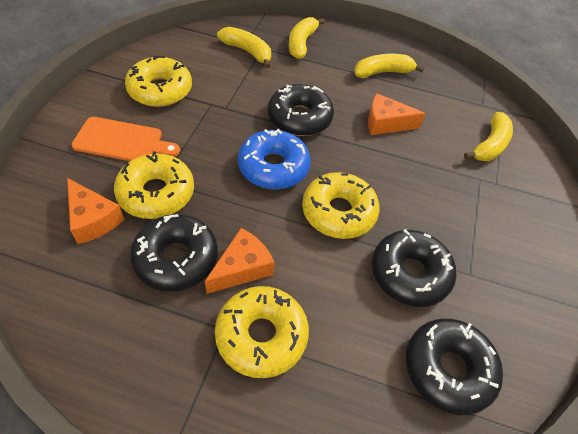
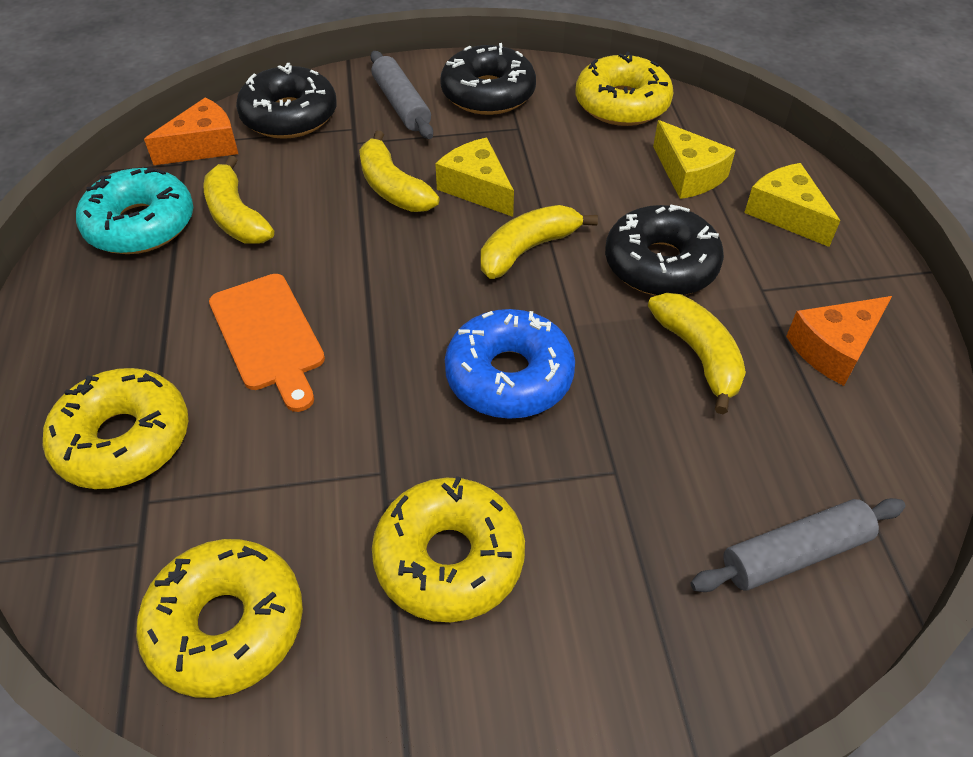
black donut: 4 -> 3
grey rolling pin: 0 -> 2
orange cheese: 3 -> 2
turquoise donut: 0 -> 1
yellow cheese: 0 -> 3

